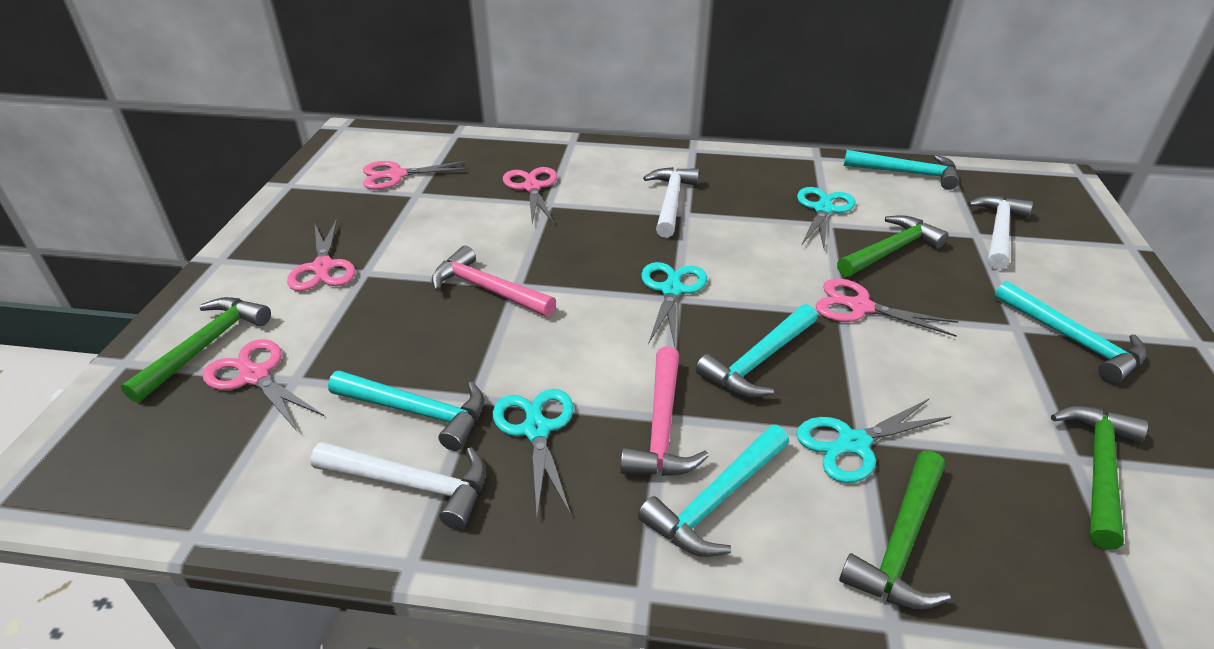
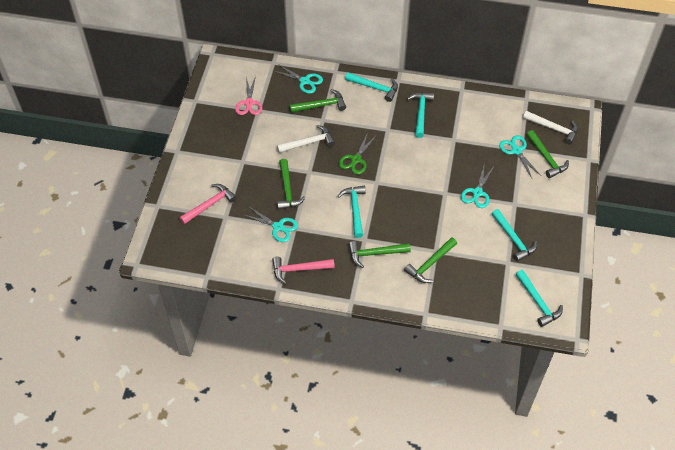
green hammer: 4 -> 5
green scissors: 0 -> 1
pink scissors: 5 -> 1
white hammer: 3 -> 2

